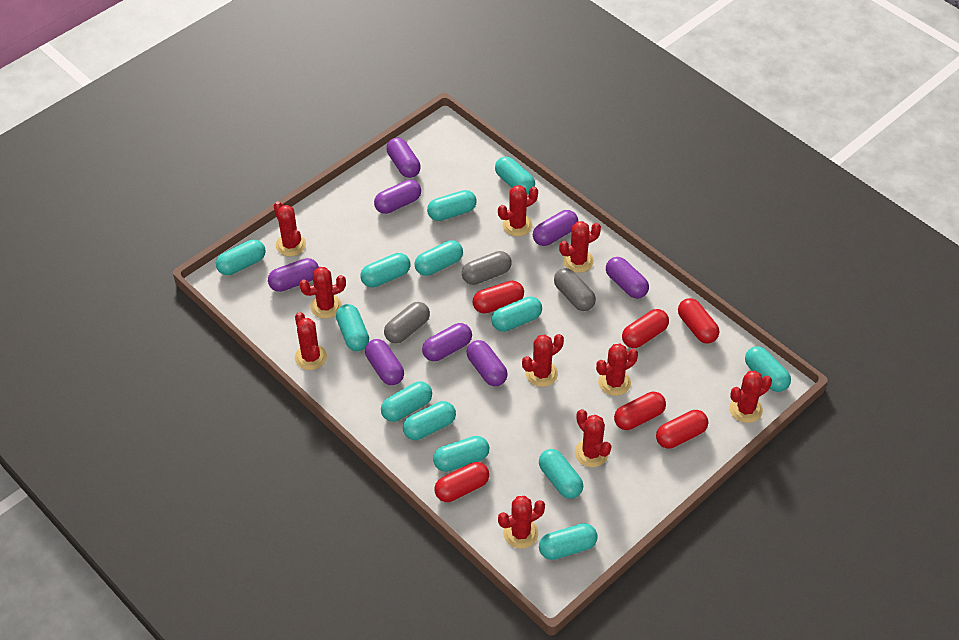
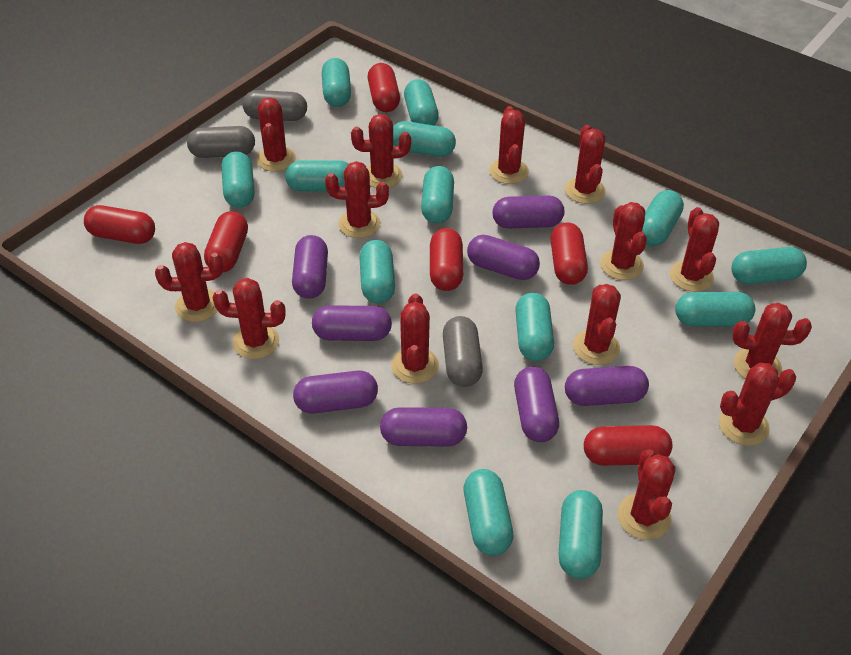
red cactus: 10 -> 14

